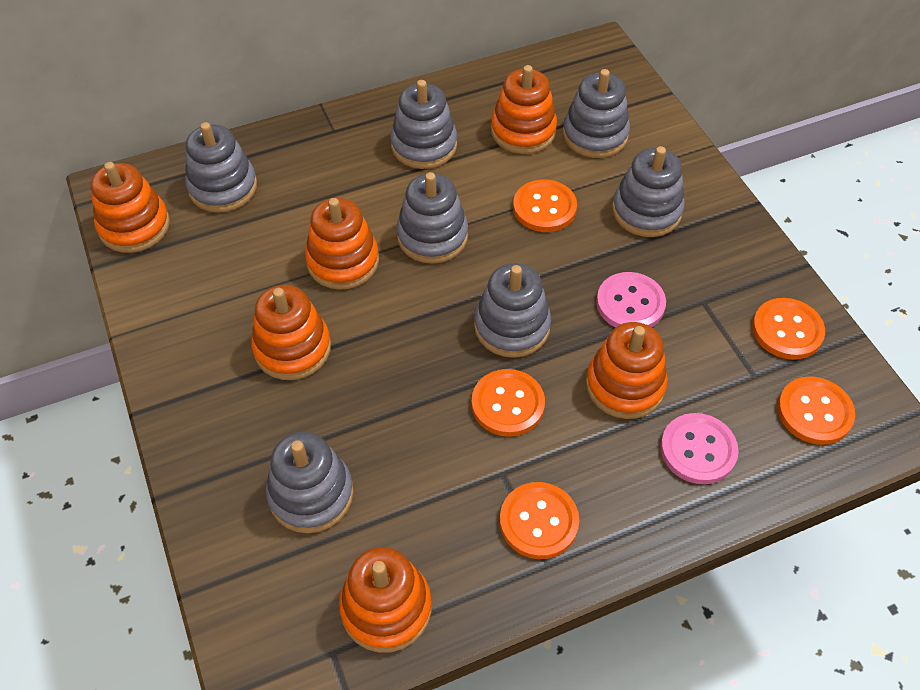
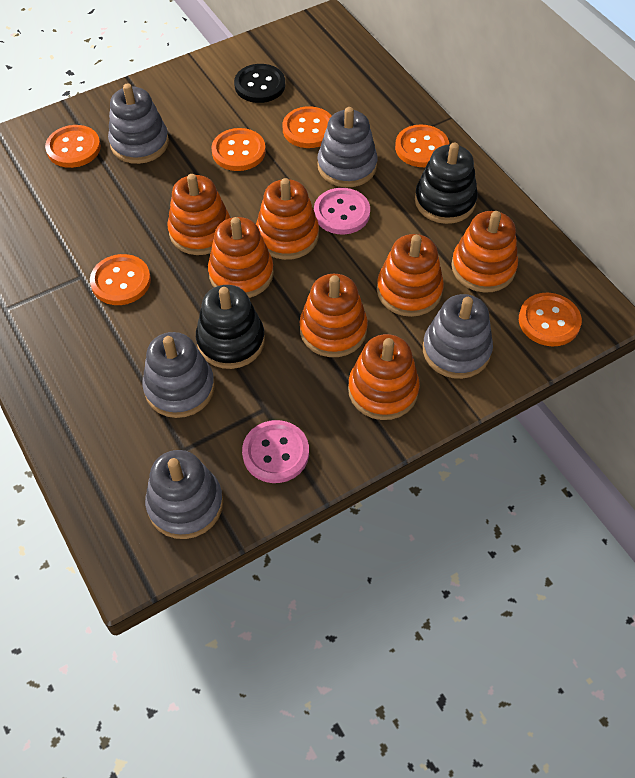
black button: 0 -> 1
black stacking toy: 0 -> 2
grey stacking toy: 7 -> 5
orange button: 5 -> 6
orange stacking toy: 6 -> 7

